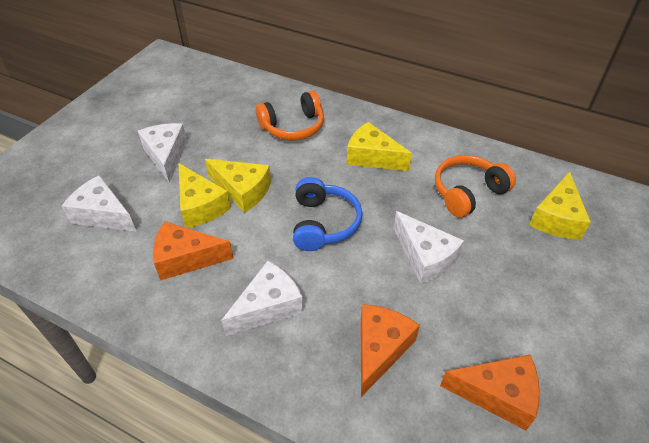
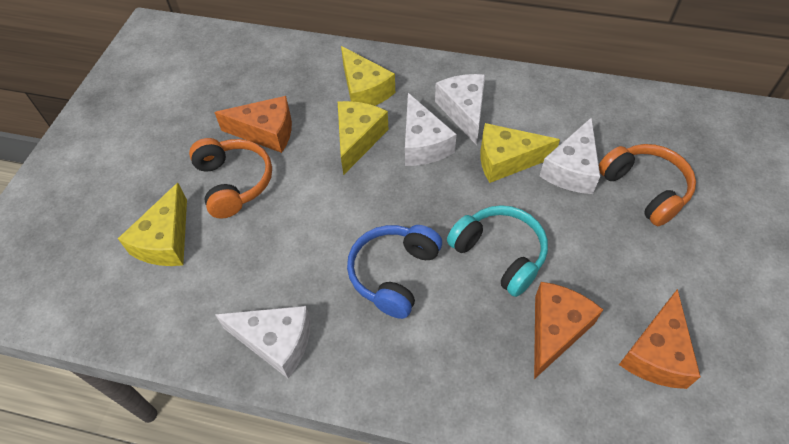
turquoise headphones: 0 -> 1

